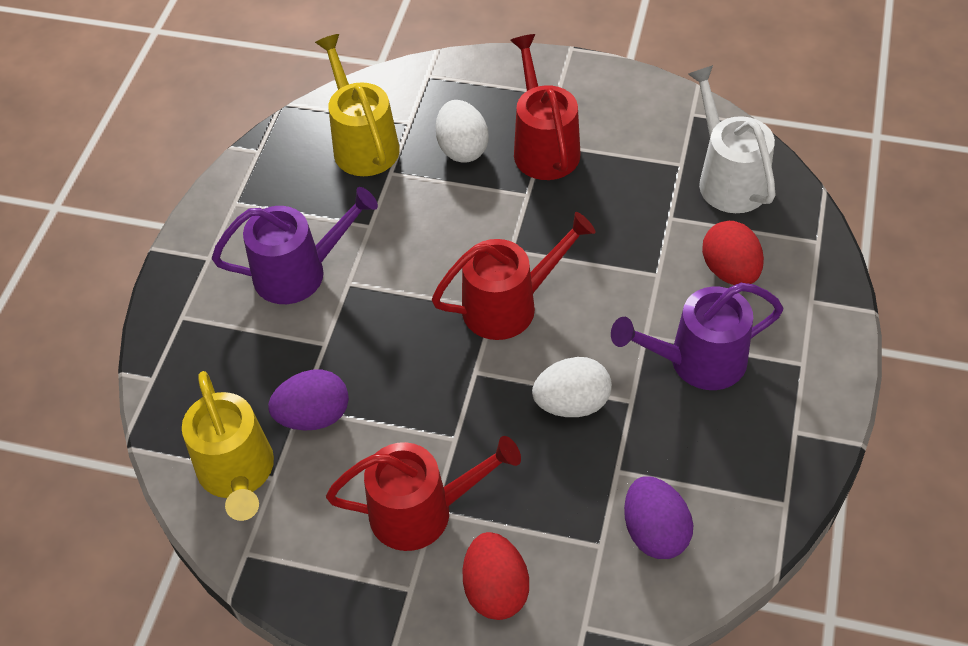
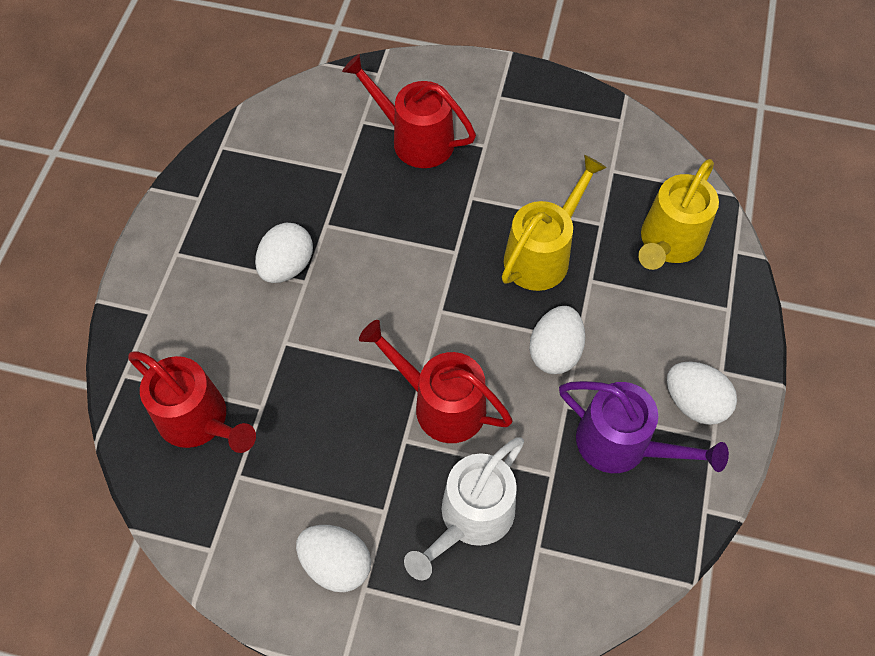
purple egg: 2 -> 0
purple watering can: 2 -> 1
red egg: 2 -> 0
white egg: 2 -> 4

